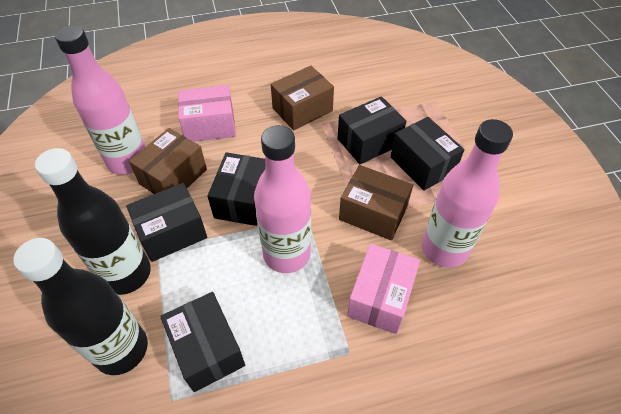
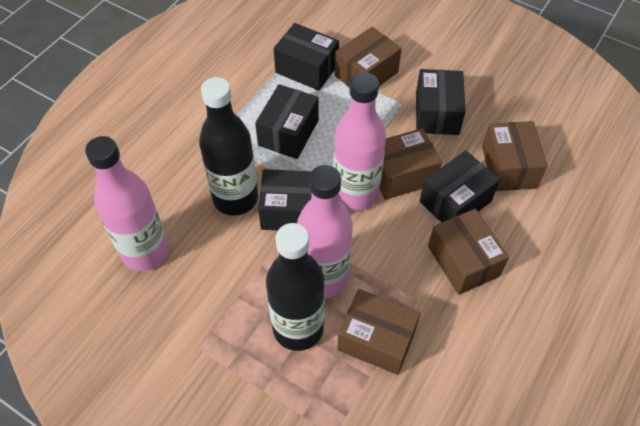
brown box: 3 -> 5
pink box: 2 -> 0

